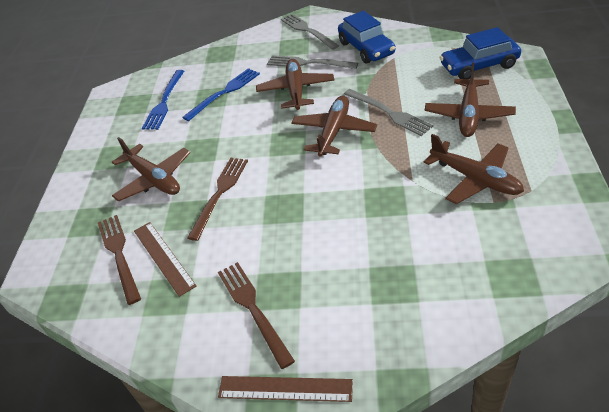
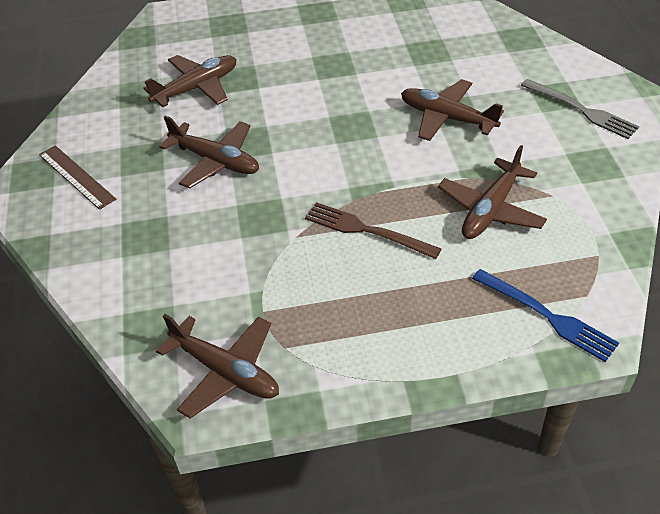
blue car: 2 -> 0
blue fork: 2 -> 1
brown fork: 3 -> 1
brown ruler: 2 -> 1
grey fork: 3 -> 1

